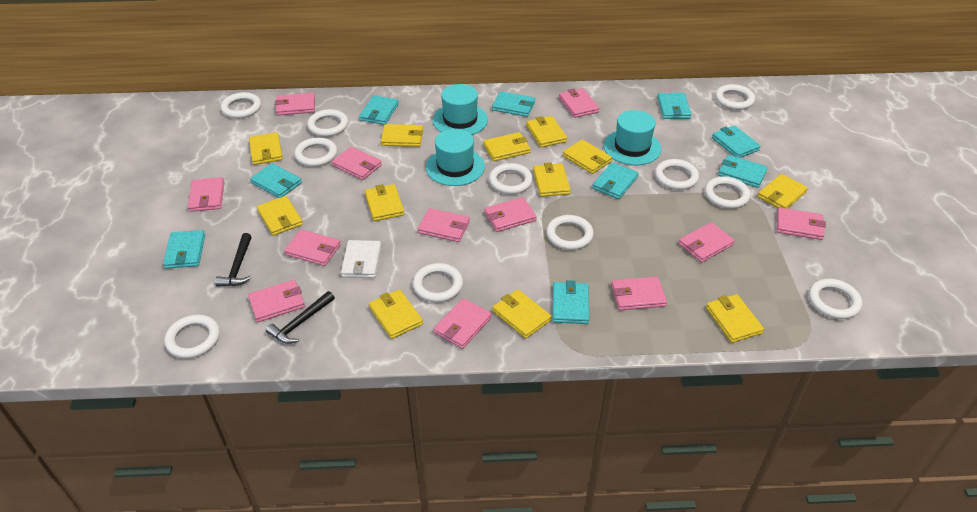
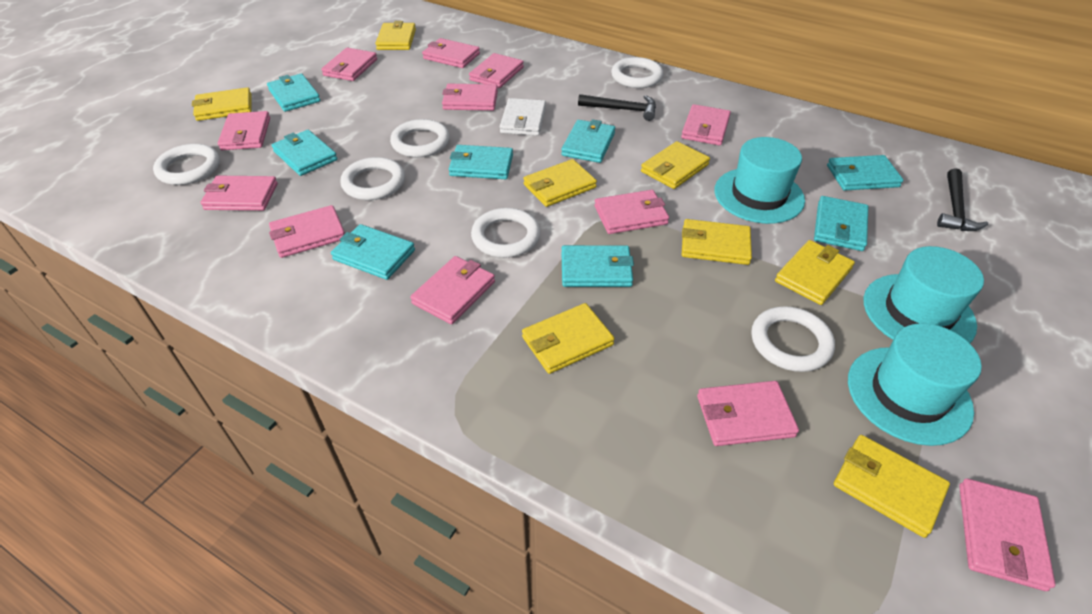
turquoise wallet: 9 -> 8
white ring: 11 -> 6
yellow wallet: 12 -> 8

